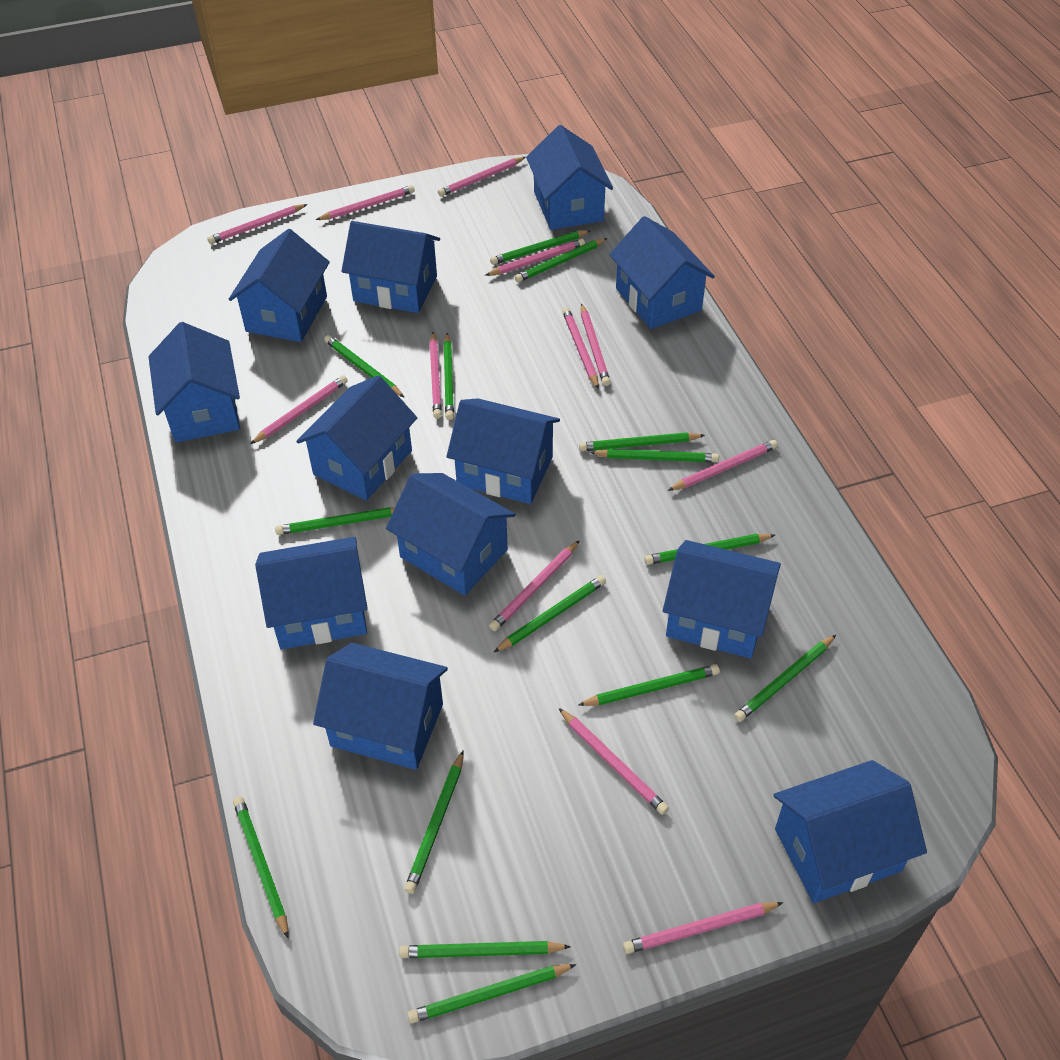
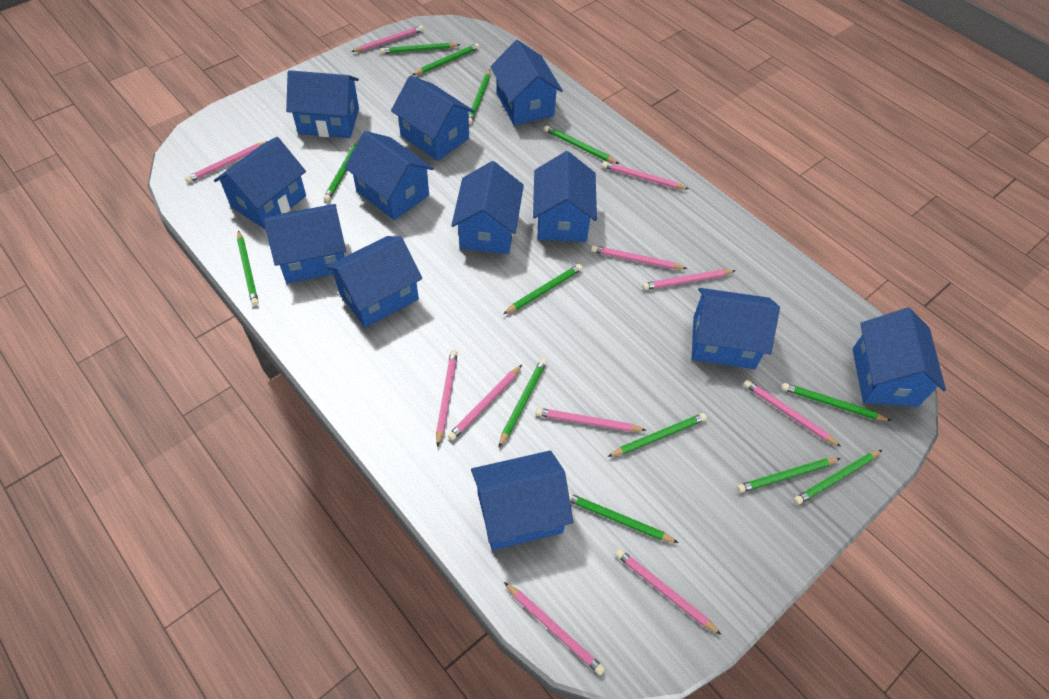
green pencil: 15 -> 13
pink pencil: 12 -> 11

